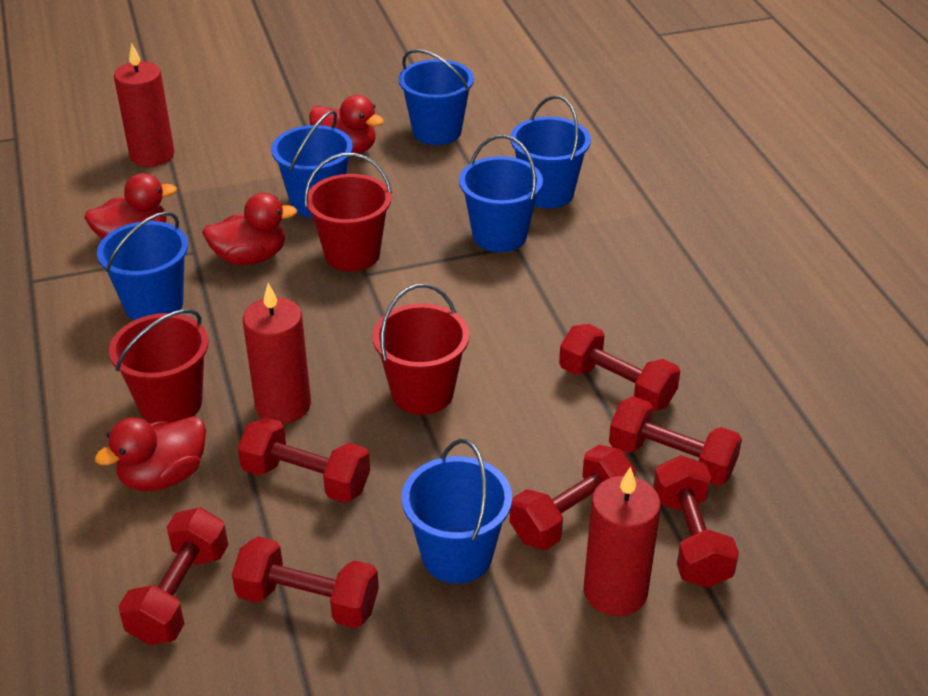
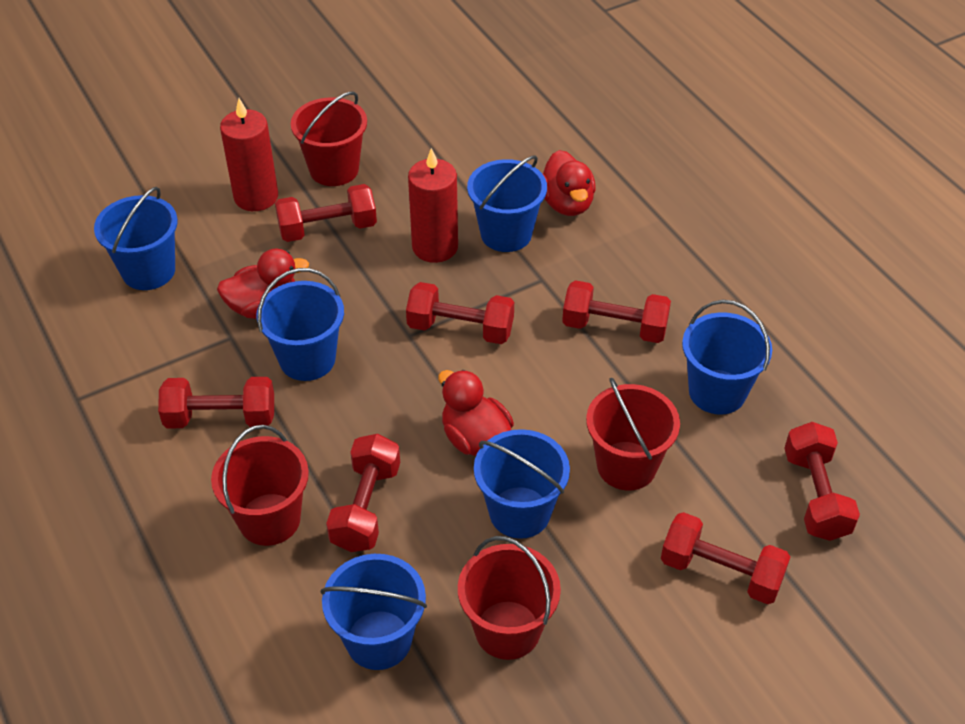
red bucket: 3 -> 4
red candle: 3 -> 2
red duck: 4 -> 3

